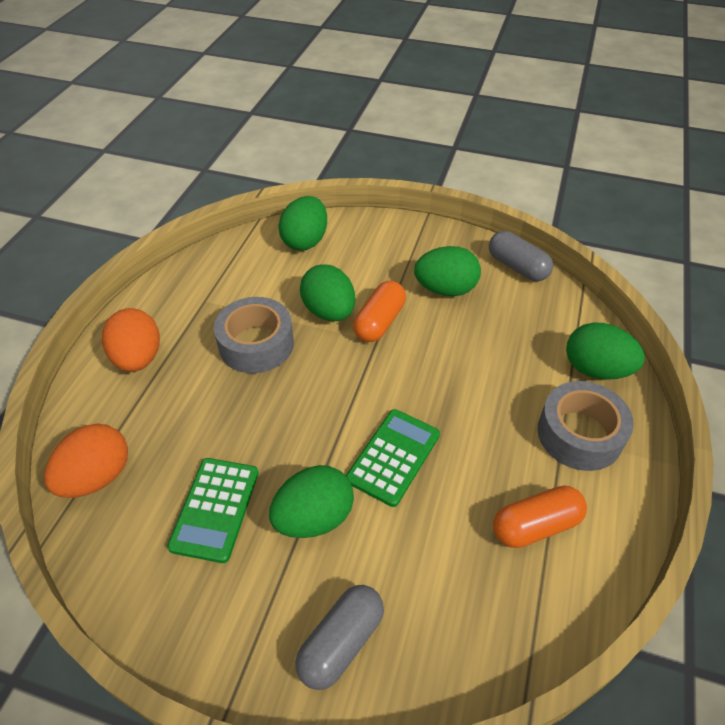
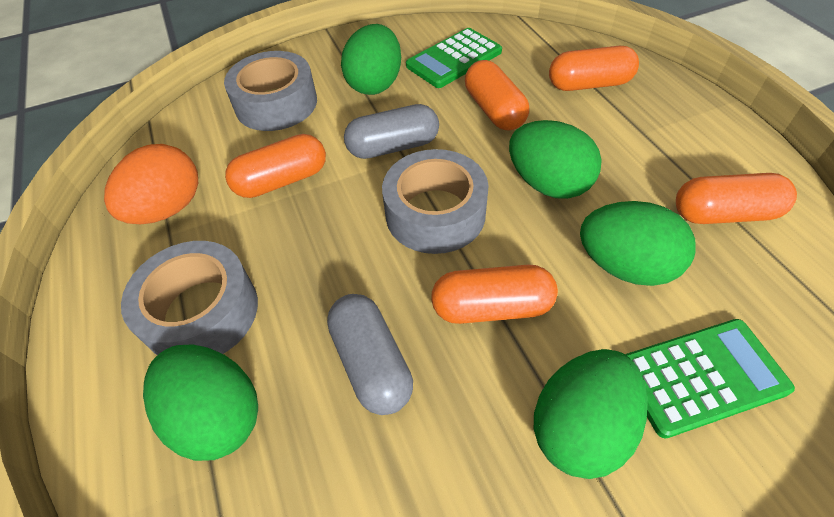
grey tape: 2 -> 3
orange capsule: 2 -> 5
orange egg: 2 -> 1

